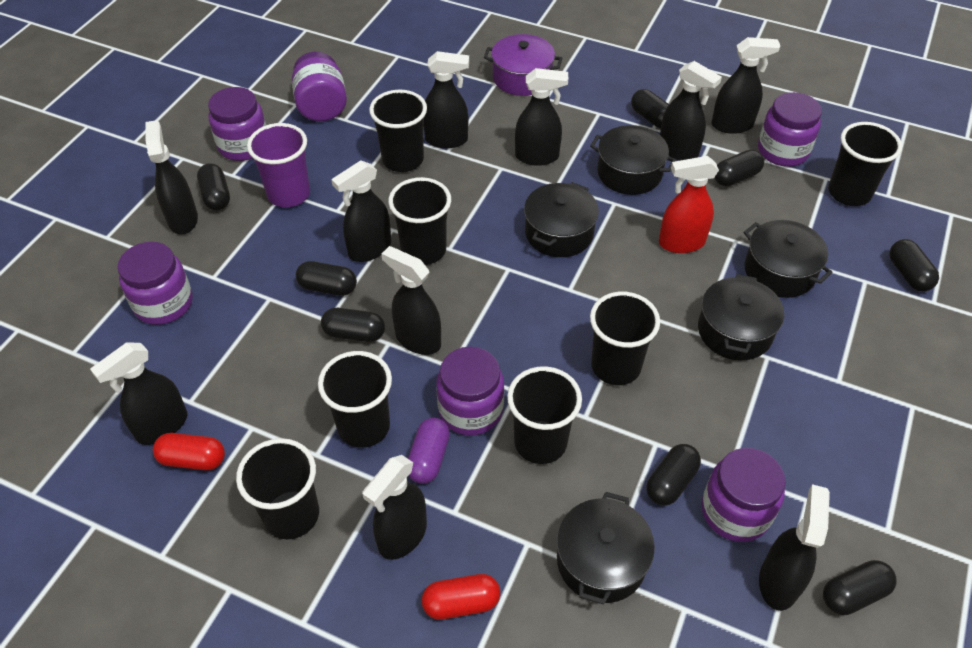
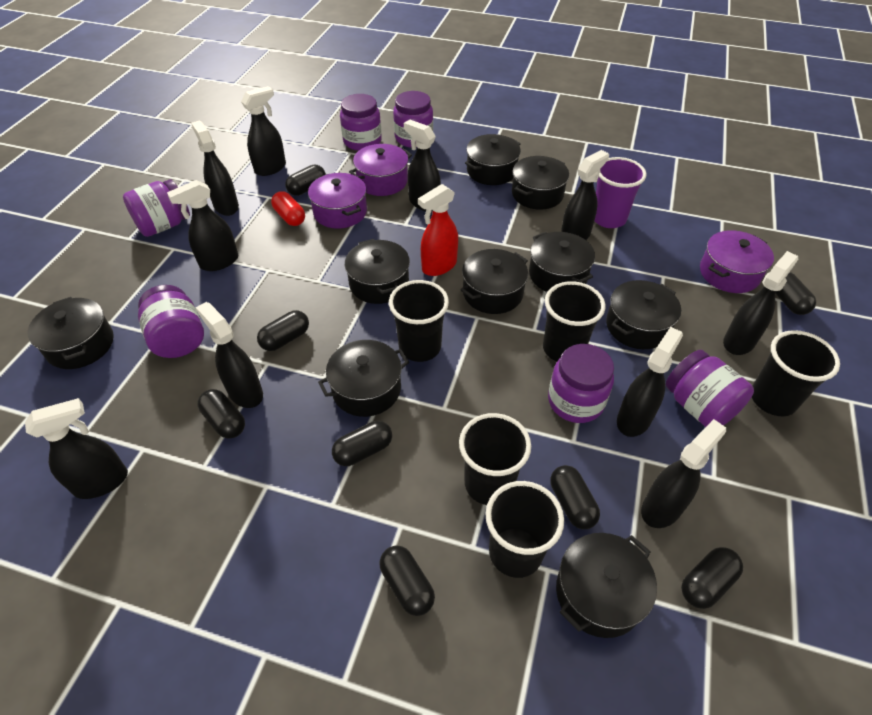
black cup: 7 -> 5
black pot: 5 -> 9
purple capsule: 1 -> 0
purple pot: 1 -> 3
red capsule: 2 -> 1

